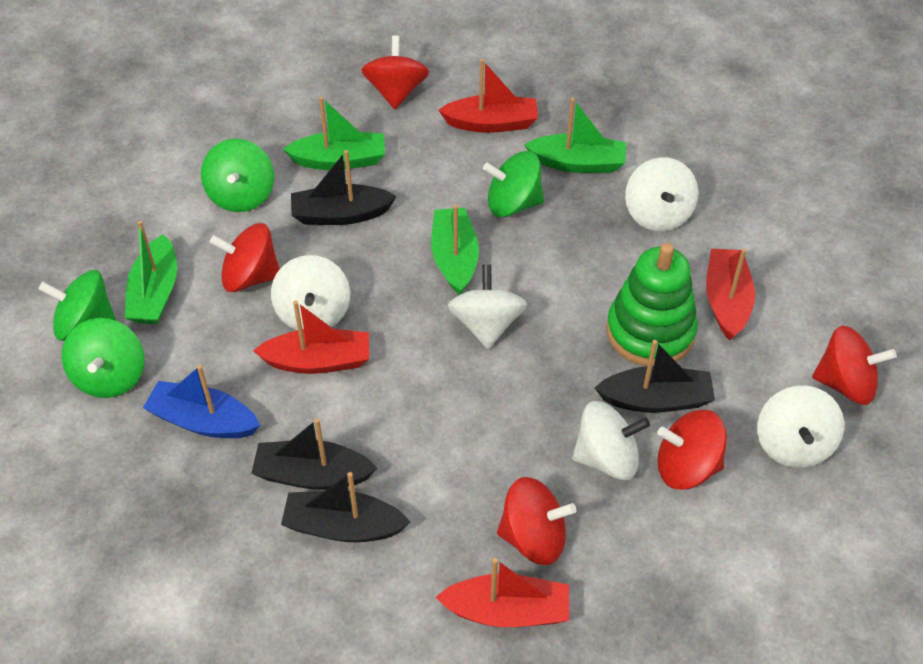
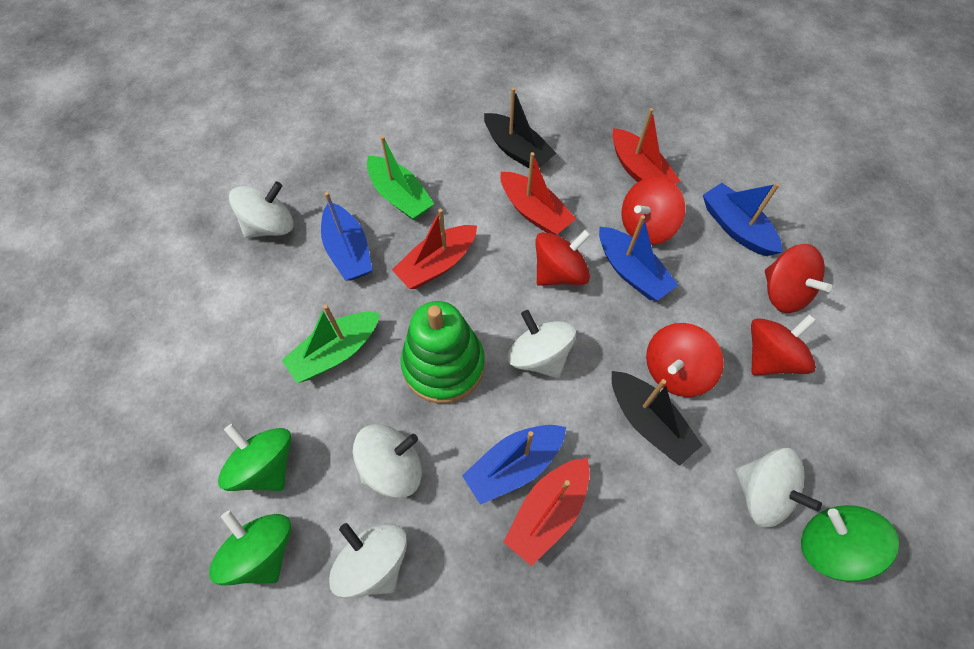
black boat: 4 -> 2
blue boat: 1 -> 4
green boat: 4 -> 2
green spinning top: 4 -> 3

